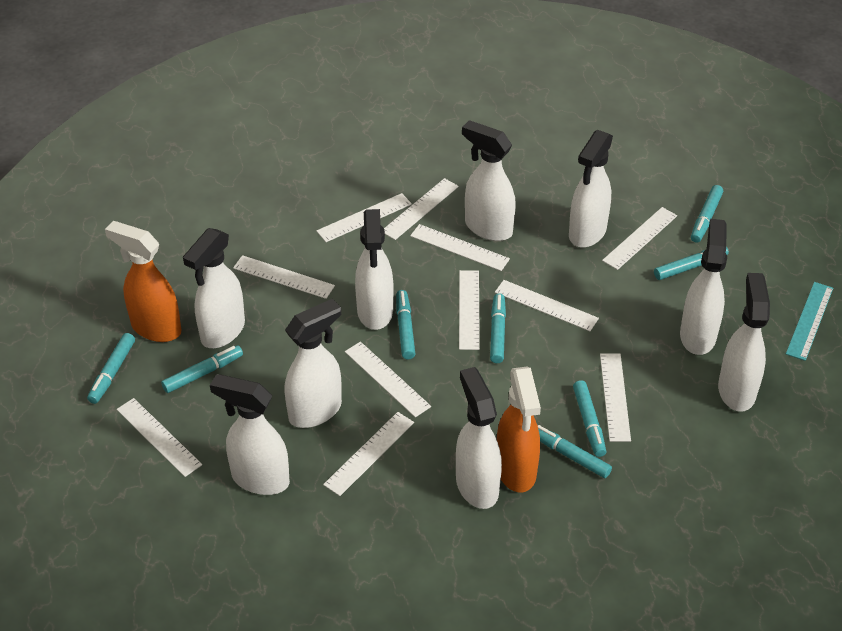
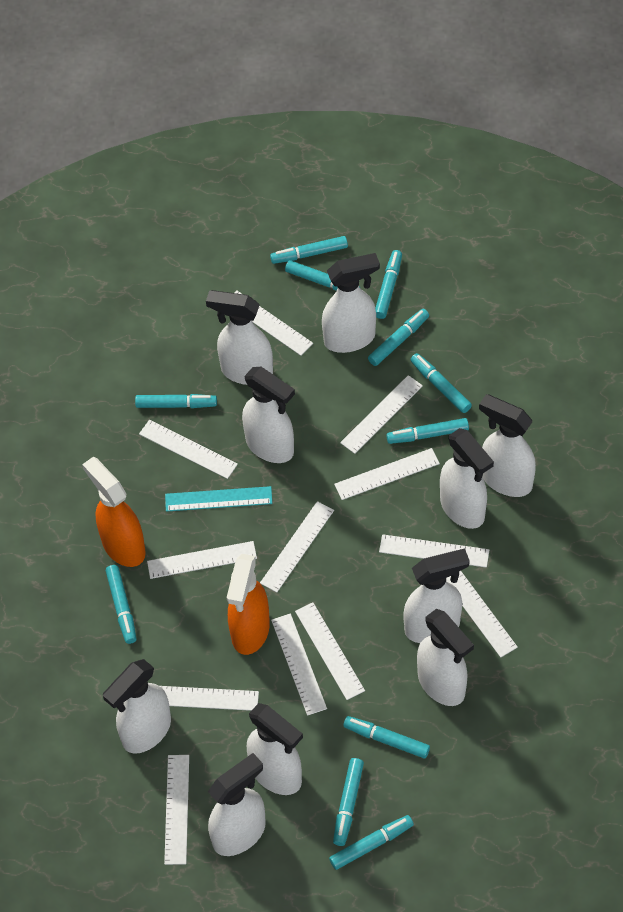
turquoise marker: 8 -> 11
white ruler: 11 -> 12
white spray bottle: 9 -> 10

